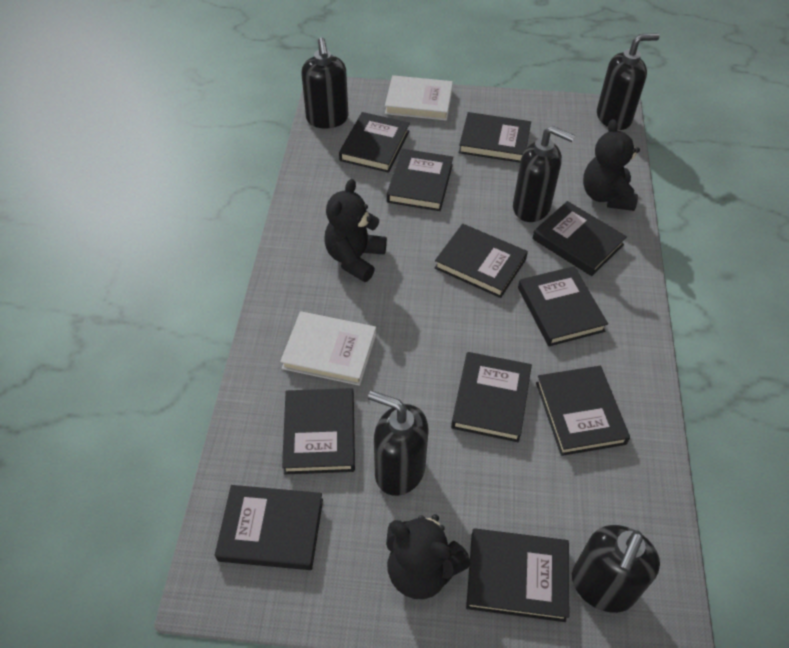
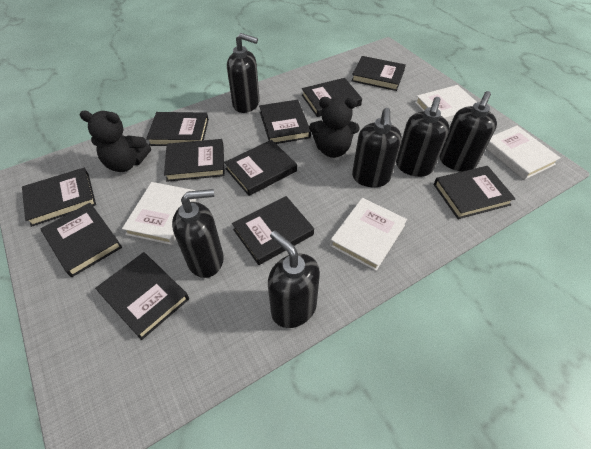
black soap dispenser: 5 -> 6
black teddy bear: 3 -> 2
white book: 2 -> 4

